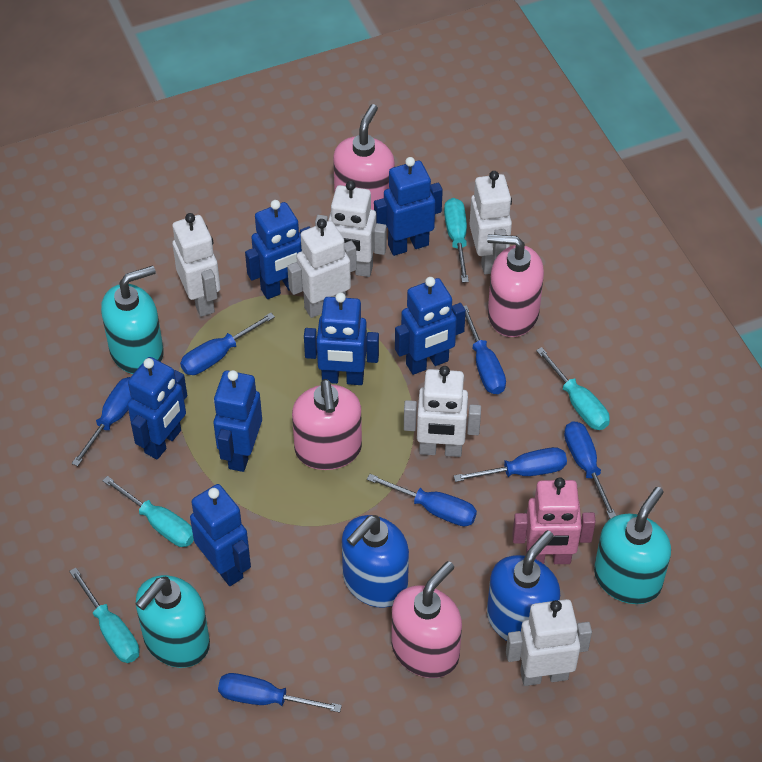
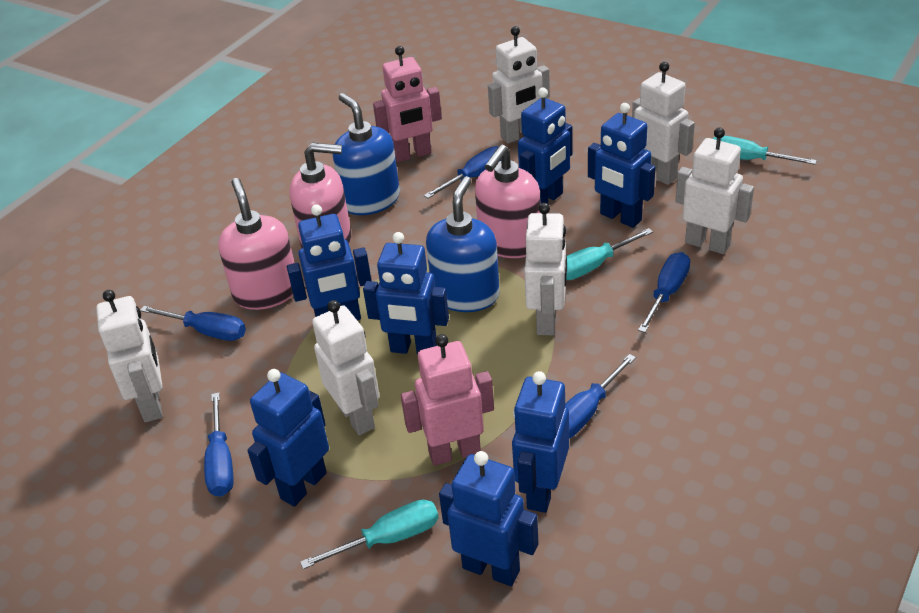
blue screwdriver: 7 -> 5
pink robot: 1 -> 2
pink soap dispenser: 4 -> 3
turquoise screwdriver: 4 -> 3
turquoise soap dispenser: 3 -> 0

